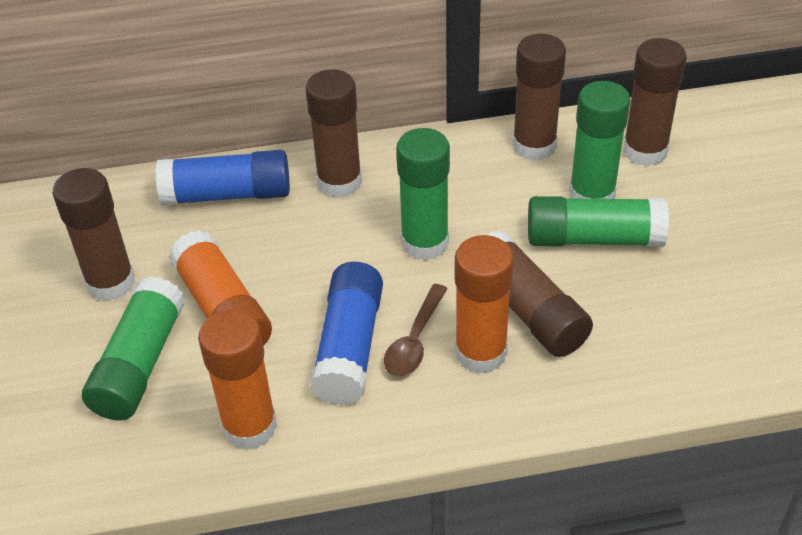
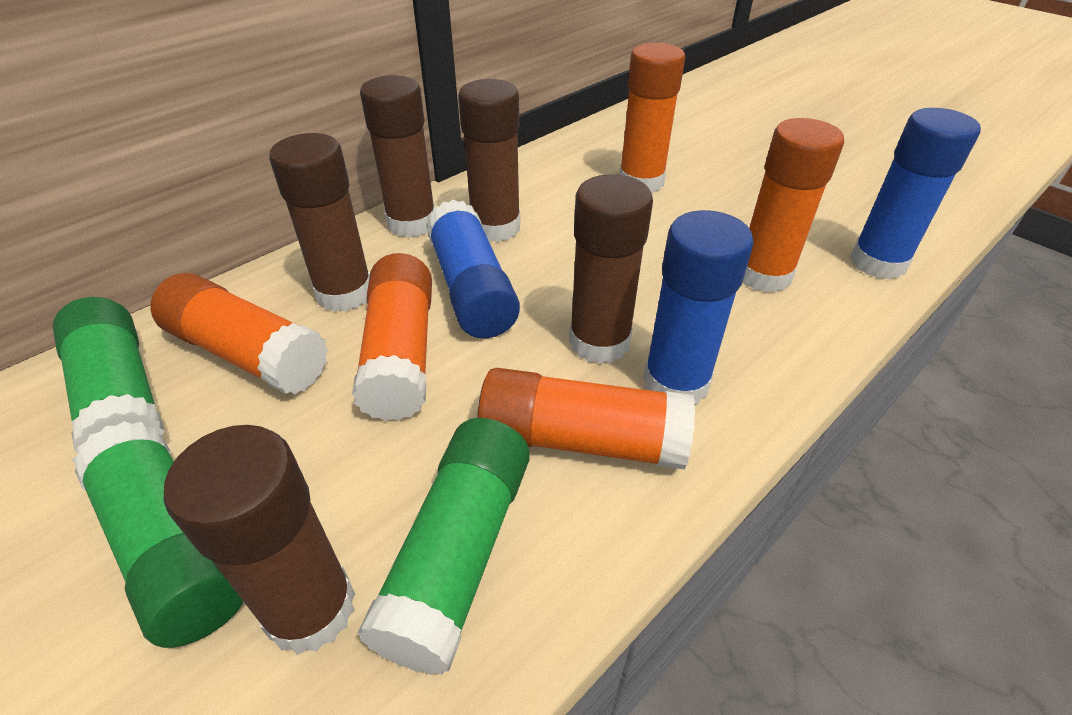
blue glue stick: 2 -> 3
brown spoon: 1 -> 0
green glue stick: 4 -> 3
orange glue stick: 3 -> 5

